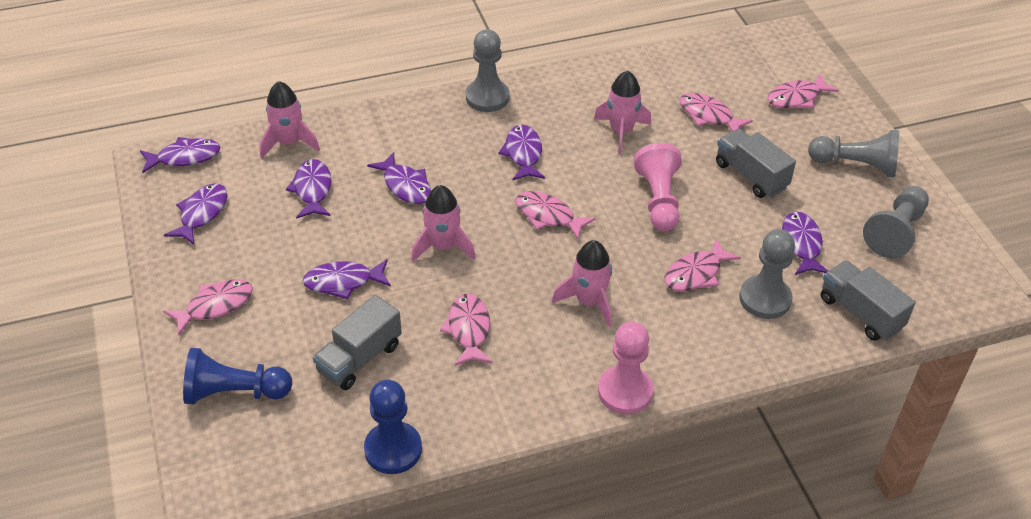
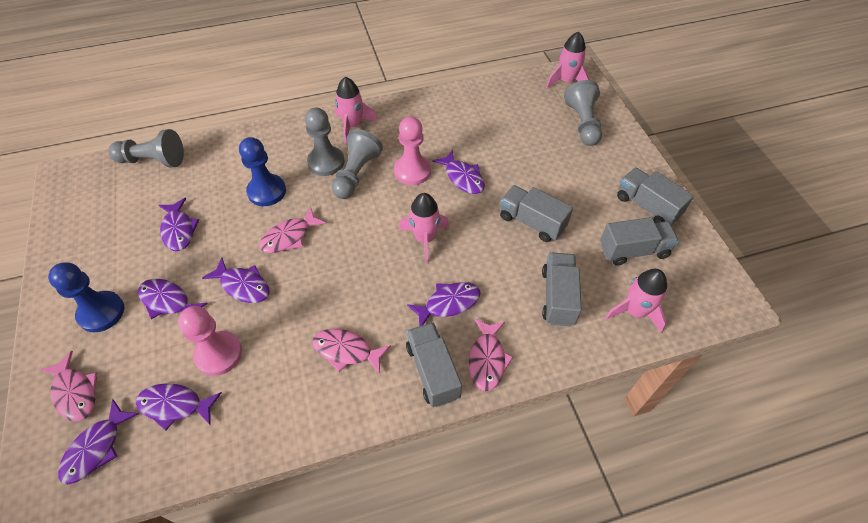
grey truck: 3 -> 5
pink fish: 6 -> 4

